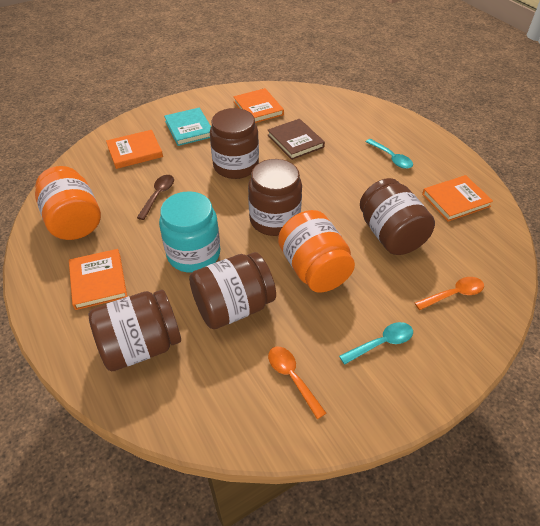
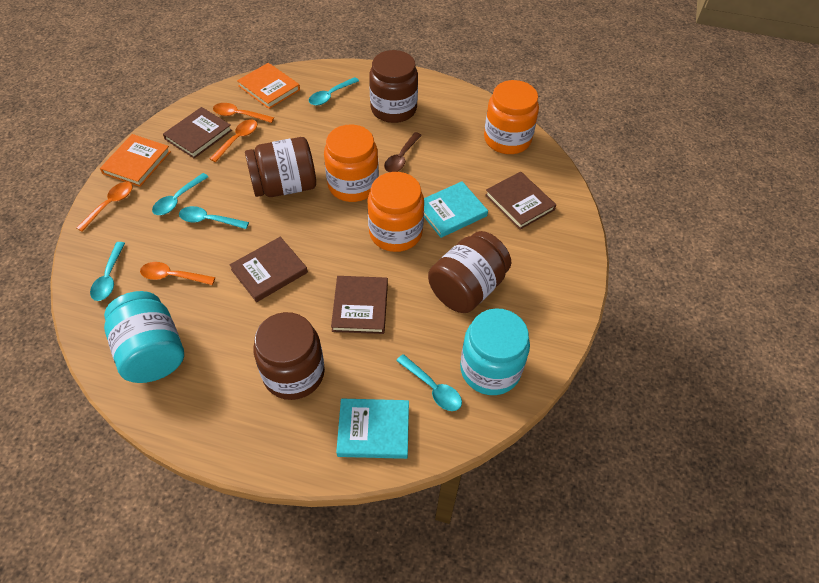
brown book: 1 -> 4
brown jar: 5 -> 4
orange book: 4 -> 2
orange jar: 2 -> 3
orange spoon: 2 -> 4
turquoise book: 1 -> 2
turquoise jar: 1 -> 2
turquoise spoon: 2 -> 5

